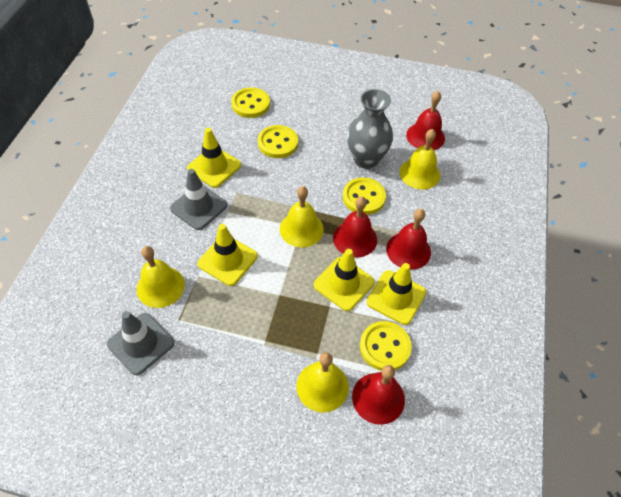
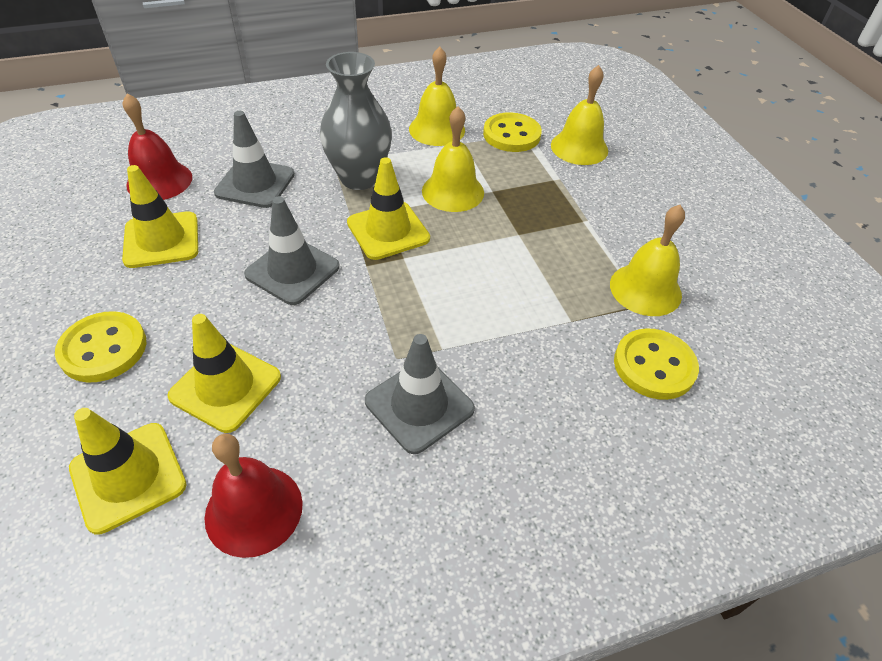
grey traffic cone: 2 -> 3
red bell: 4 -> 2
yellow button: 4 -> 3

